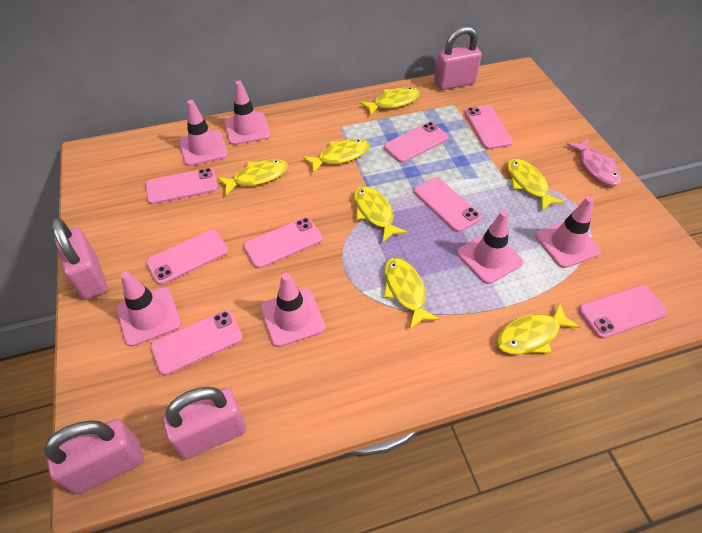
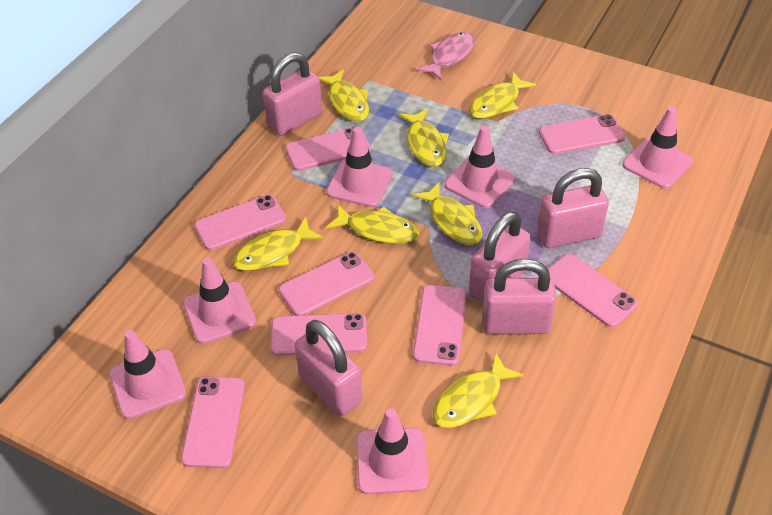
pink padlock: 4 -> 5

